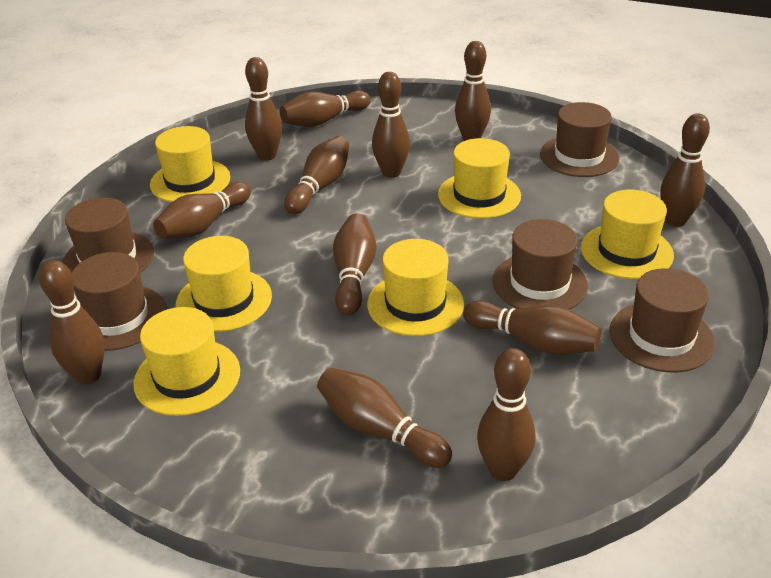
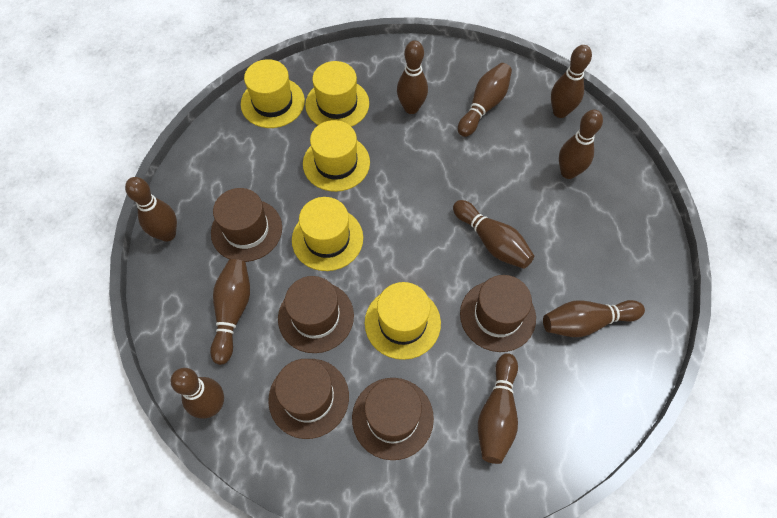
brown bowling pin: 12 -> 10
yellow hat: 6 -> 5

